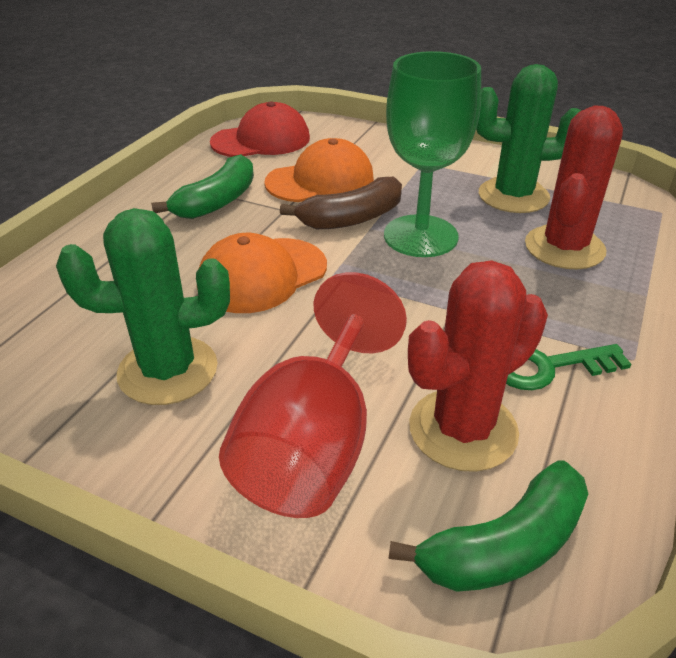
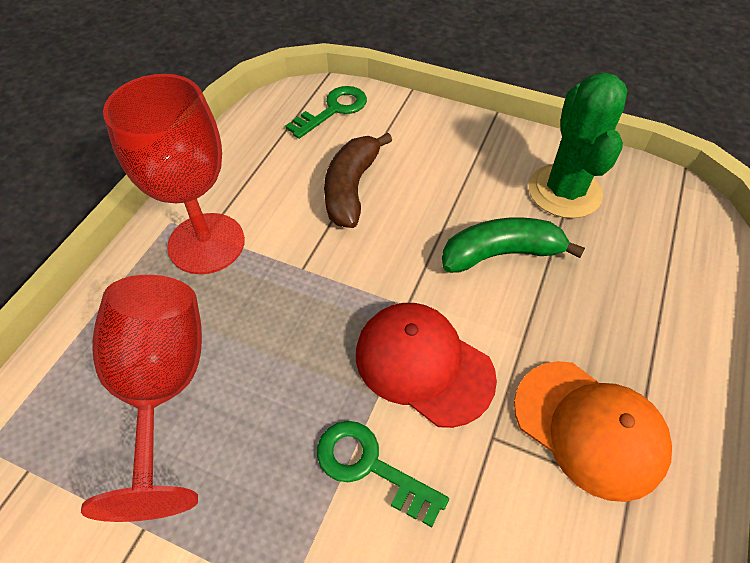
green banana: 2 -> 1
green cactus: 2 -> 1
green goblet: 1 -> 0
green key: 1 -> 2
orange cap: 2 -> 1
red cactus: 2 -> 0
red goblet: 1 -> 2

